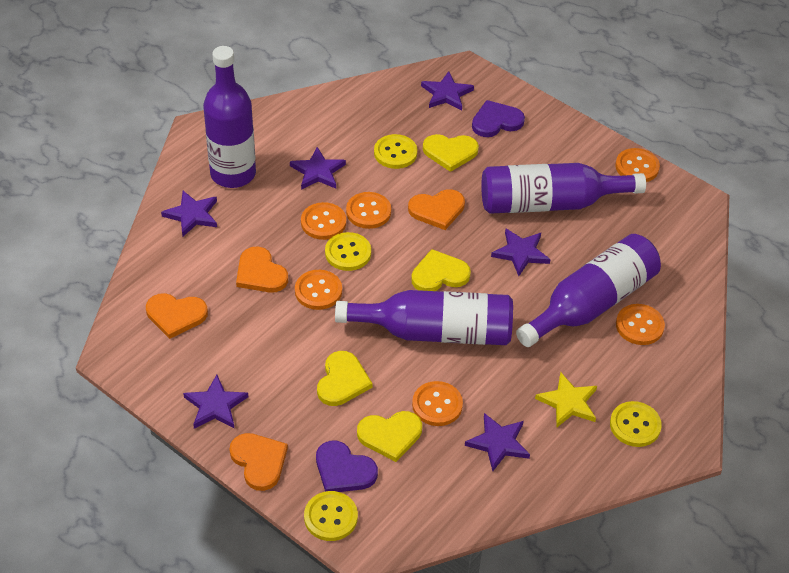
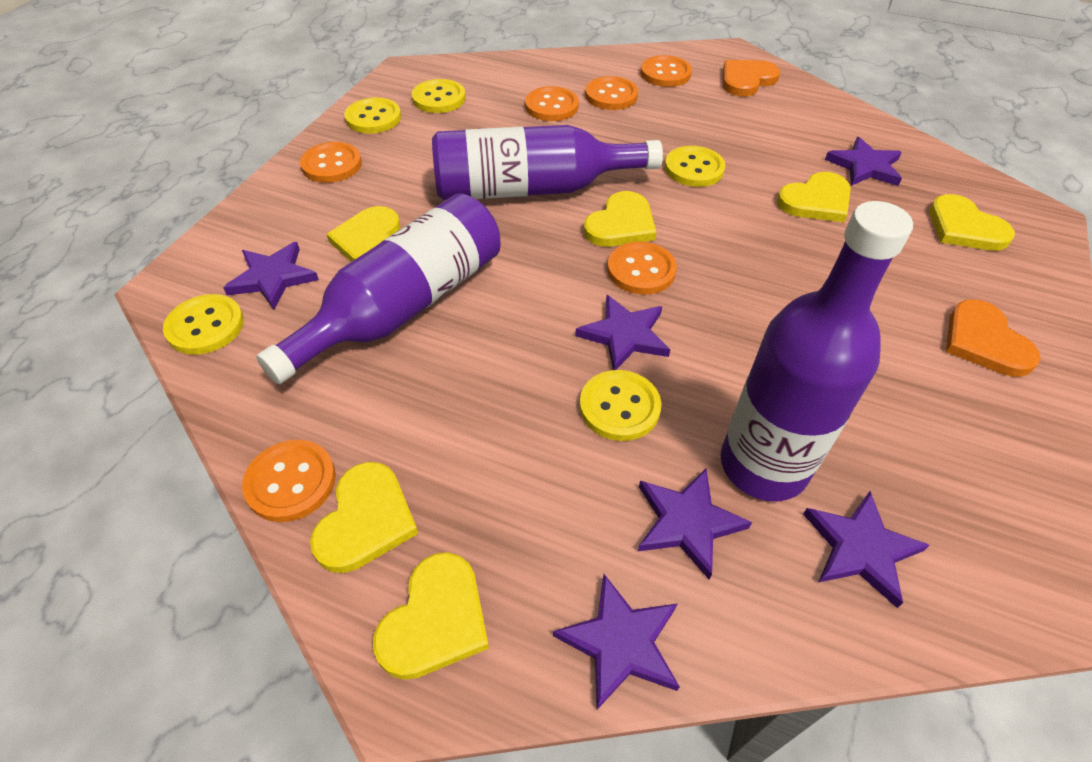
orange heart: 4 -> 2
purple bottle: 4 -> 3
purple heart: 2 -> 0
yellow button: 4 -> 5
yellow heart: 4 -> 6
yellow star: 1 -> 0

